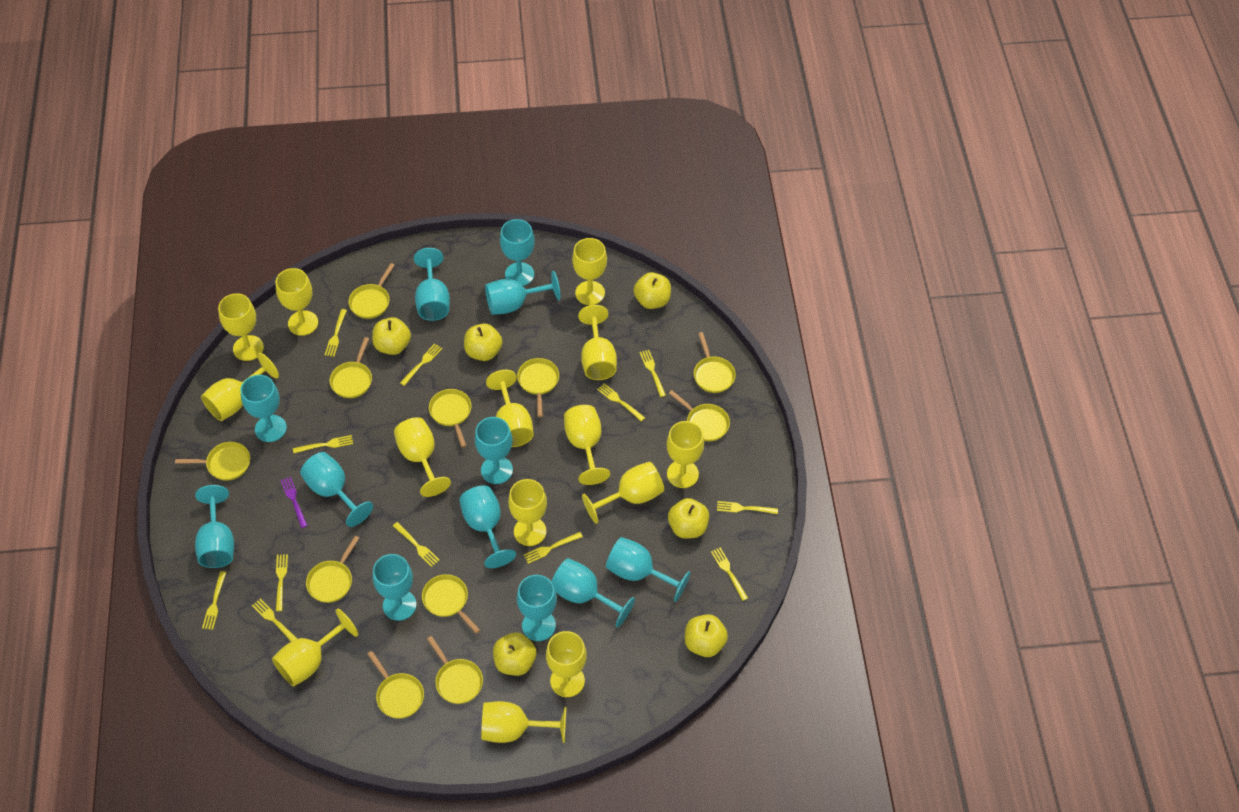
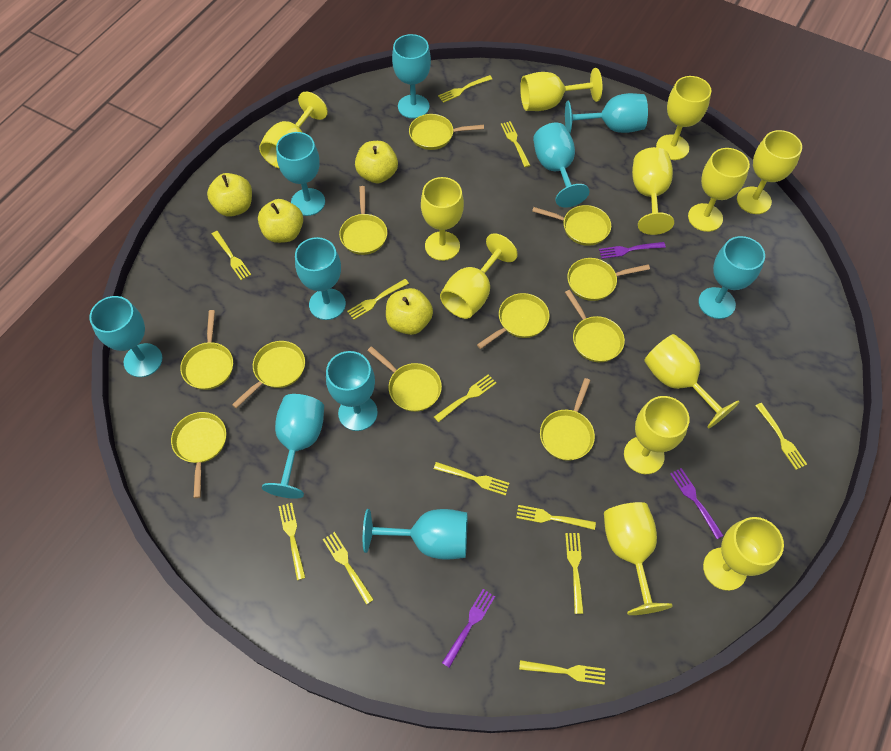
purple fork: 1 -> 3
turquoise goblet: 12 -> 10
yellow apple: 6 -> 4
yellow goblet: 14 -> 12

